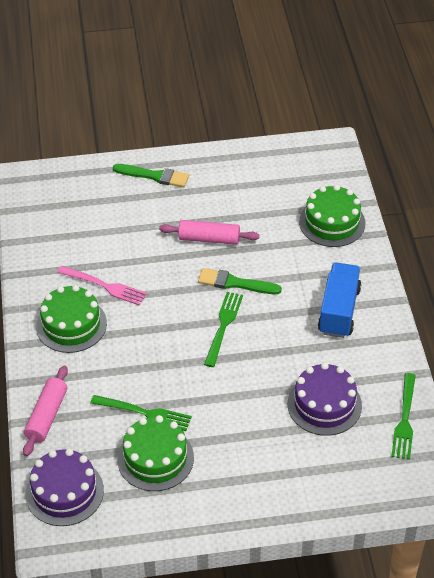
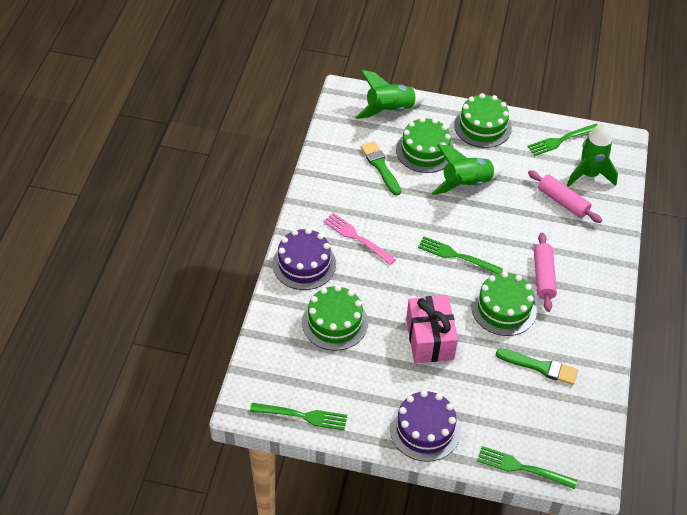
blue truck: 1 -> 0
green cake: 3 -> 4
green fork: 3 -> 4
green rocket: 0 -> 3
pink gift: 0 -> 1

